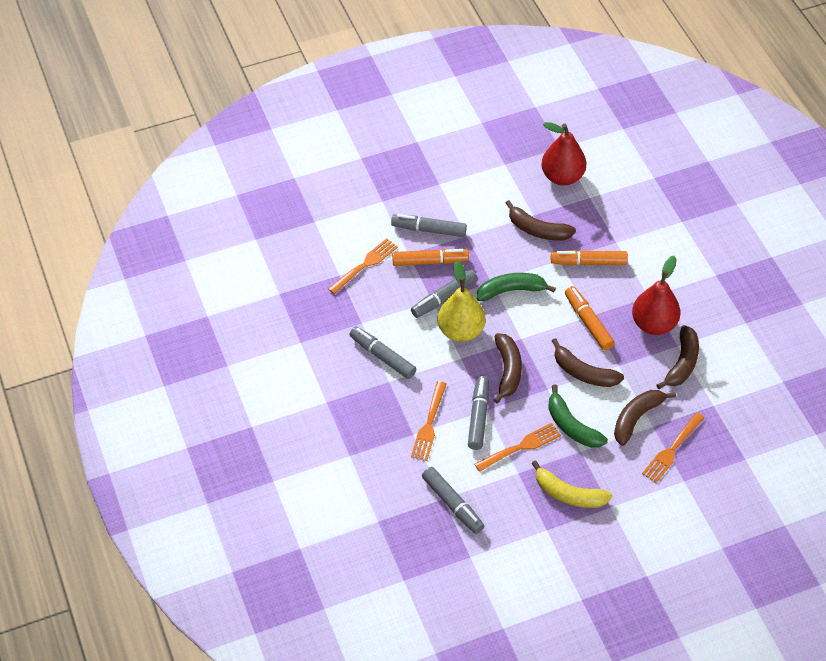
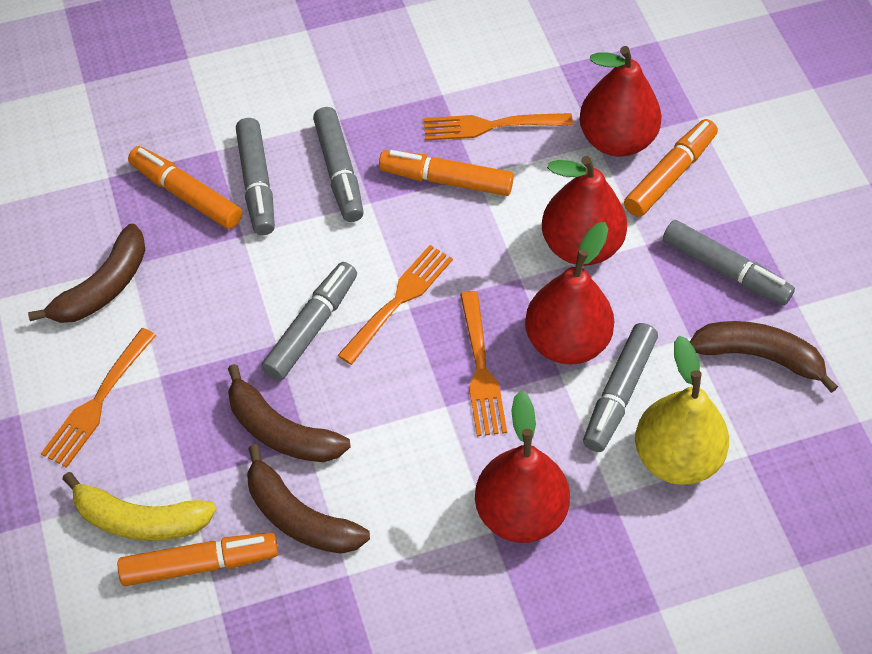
brown banana: 5 -> 4
green banana: 2 -> 0
orange marker: 3 -> 4
red pear: 2 -> 4

